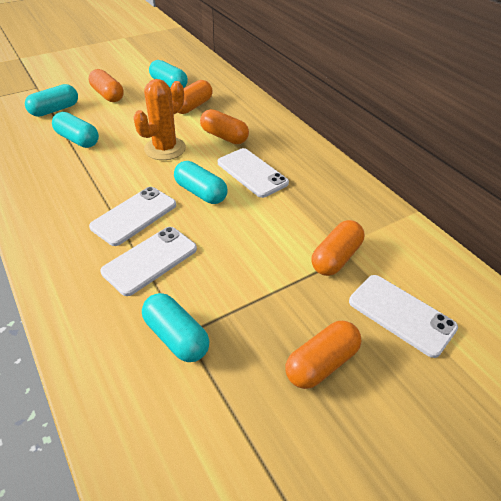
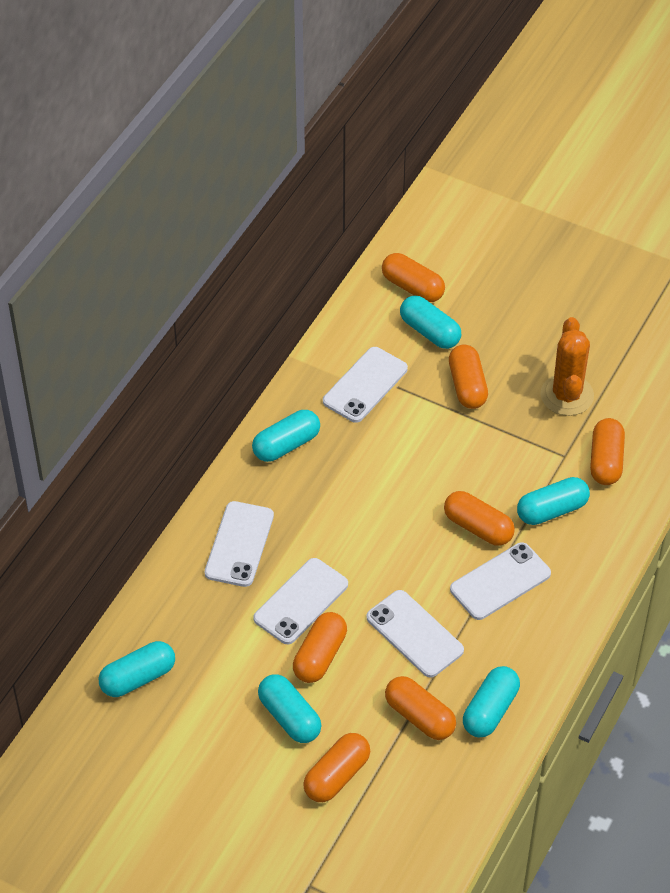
orange capsule: 5 -> 7
turquoise capsule: 5 -> 6
white phone: 4 -> 5

